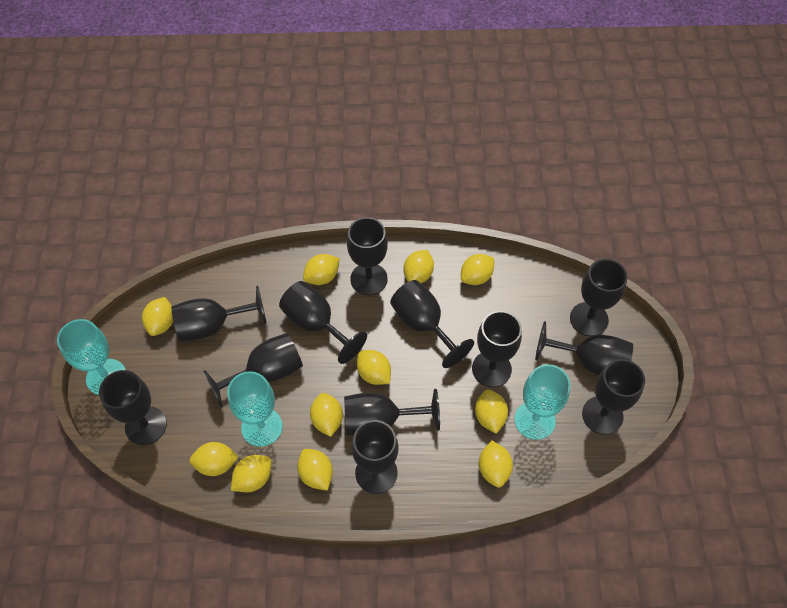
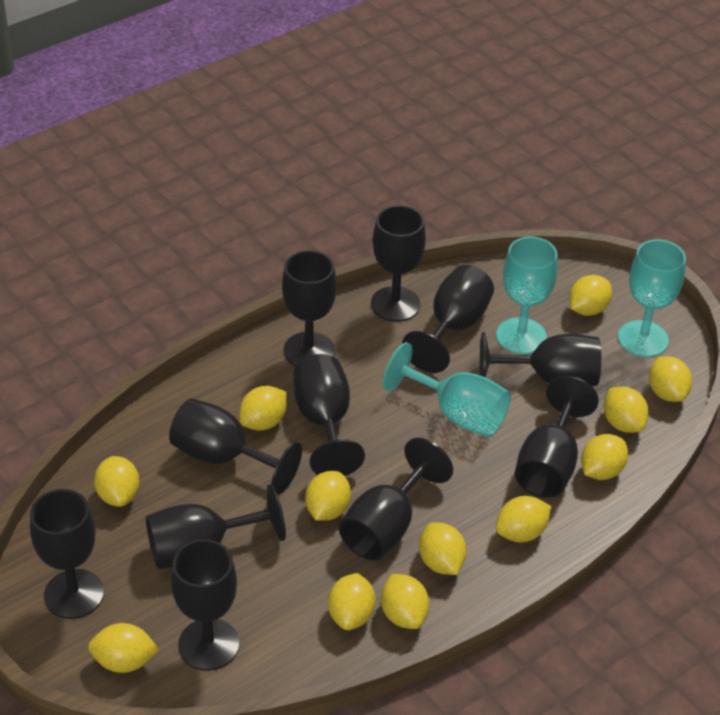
black goblet: 12 -> 11
yellow lemon: 11 -> 12

